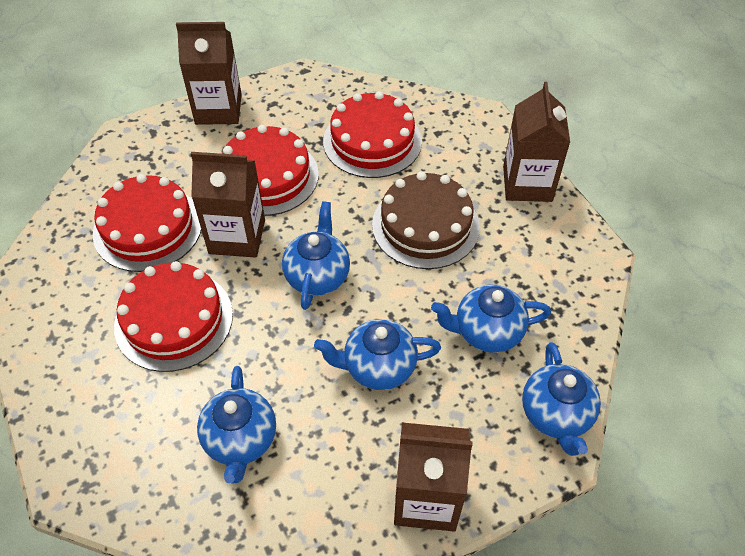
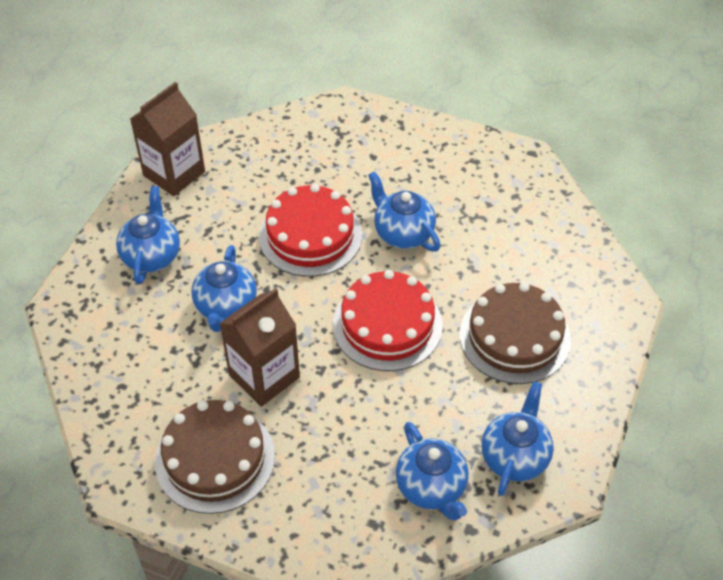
brown cake: 1 -> 2
brown carton: 4 -> 2
red cake: 4 -> 2

